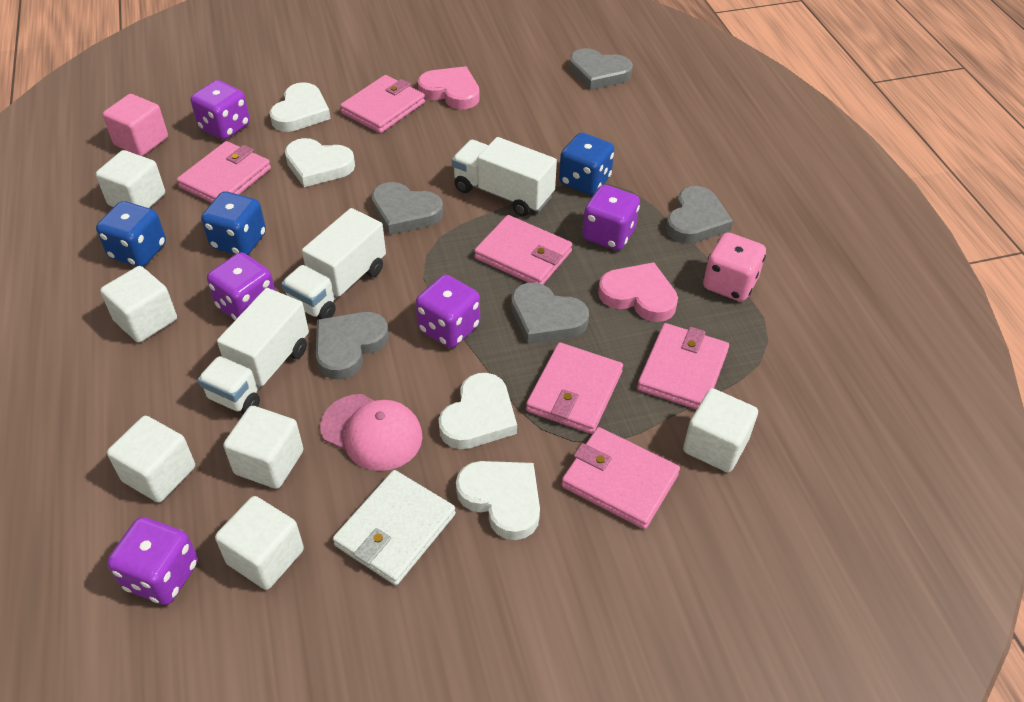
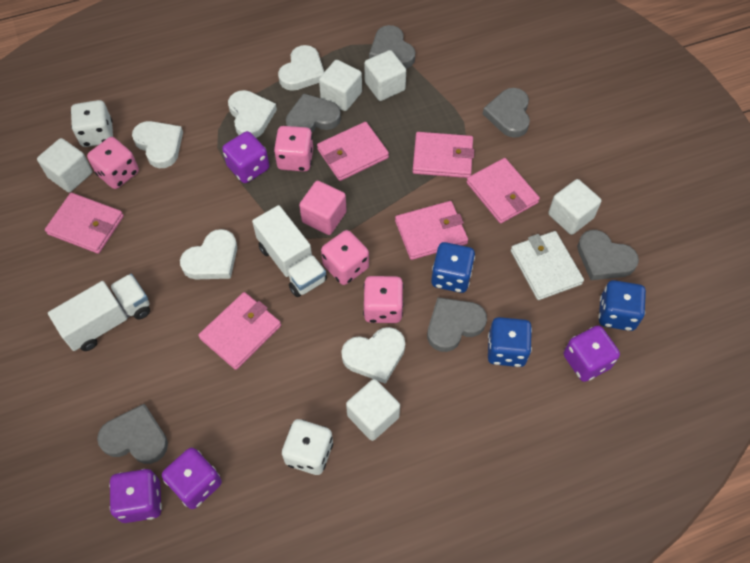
grey heart: 5 -> 6
pink cap: 1 -> 0
pink dice: 1 -> 4
pink heart: 2 -> 0
purple dice: 5 -> 4
white cube: 6 -> 5
white dice: 0 -> 2
white heart: 4 -> 5
white truck: 3 -> 2

